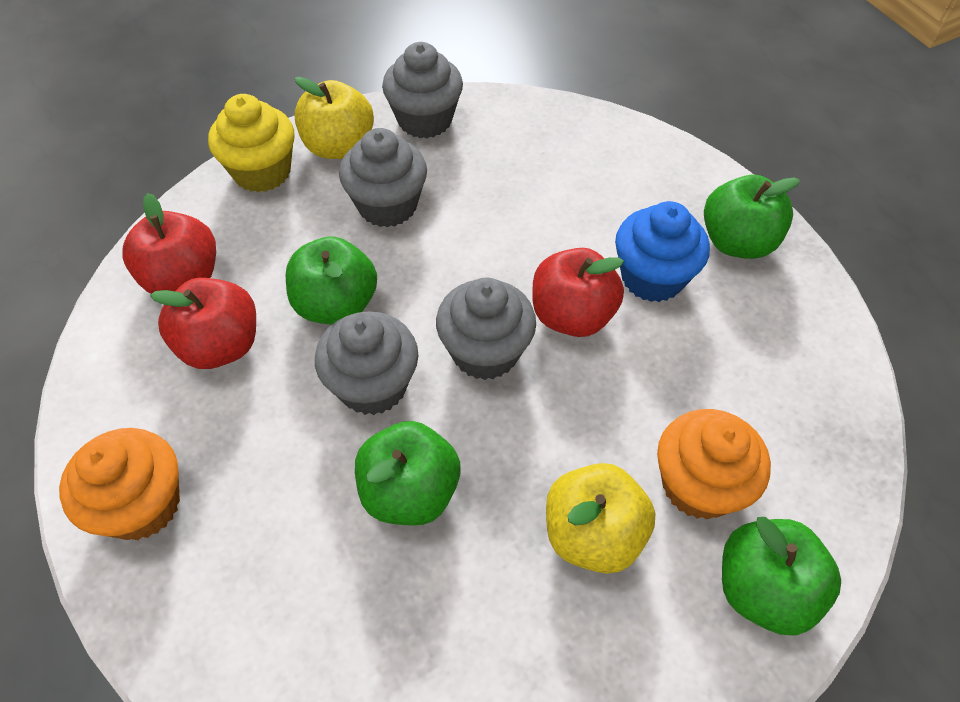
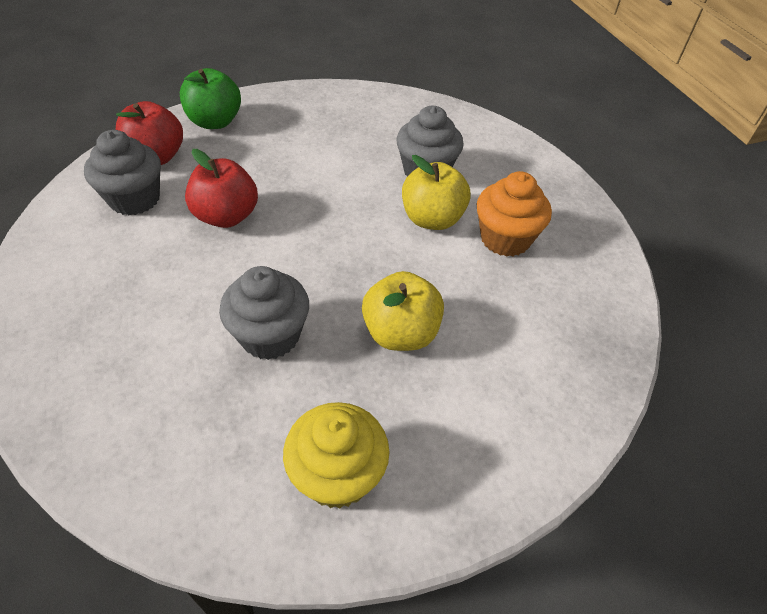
blue cupcake: 1 -> 0
green apple: 4 -> 1
grey cupcake: 4 -> 3
orange cupcake: 2 -> 1
red apple: 3 -> 2

